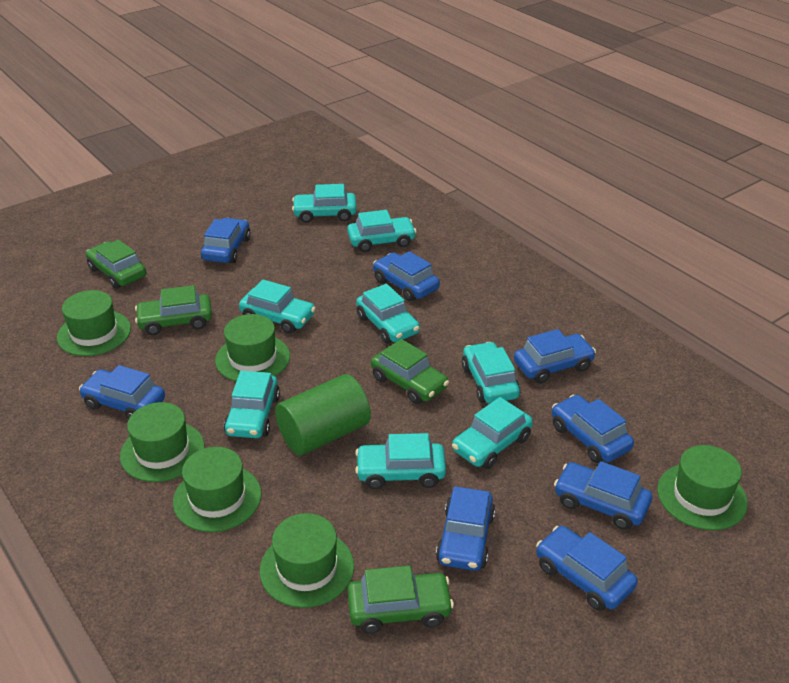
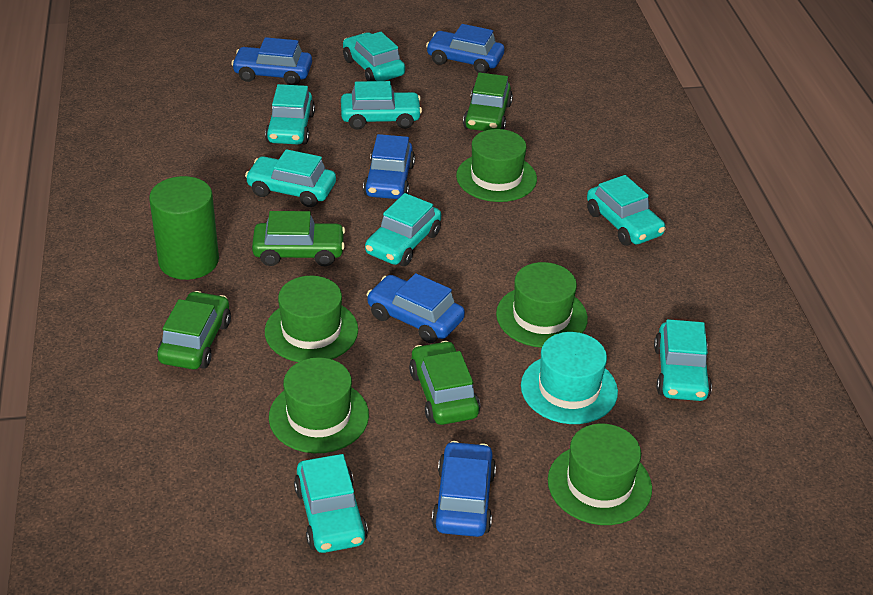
blue car: 8 -> 5
green hat: 6 -> 5
turquoise hat: 0 -> 1

